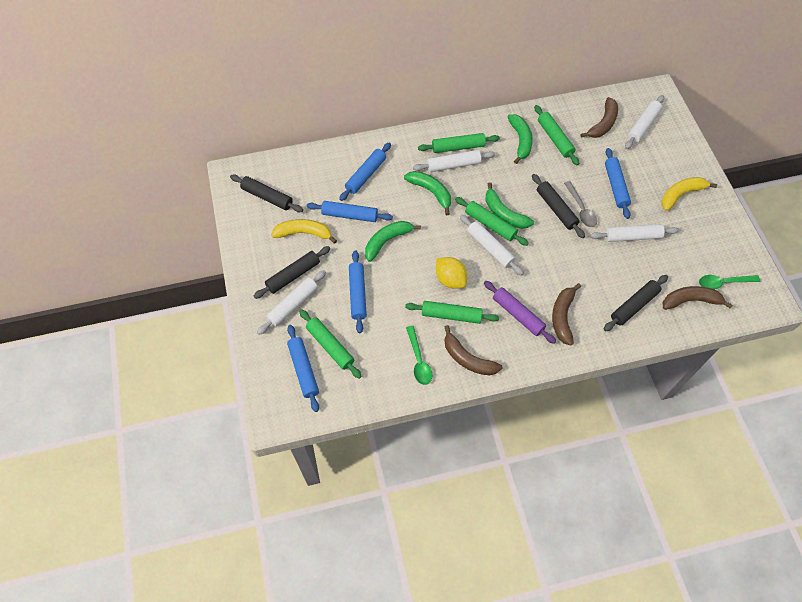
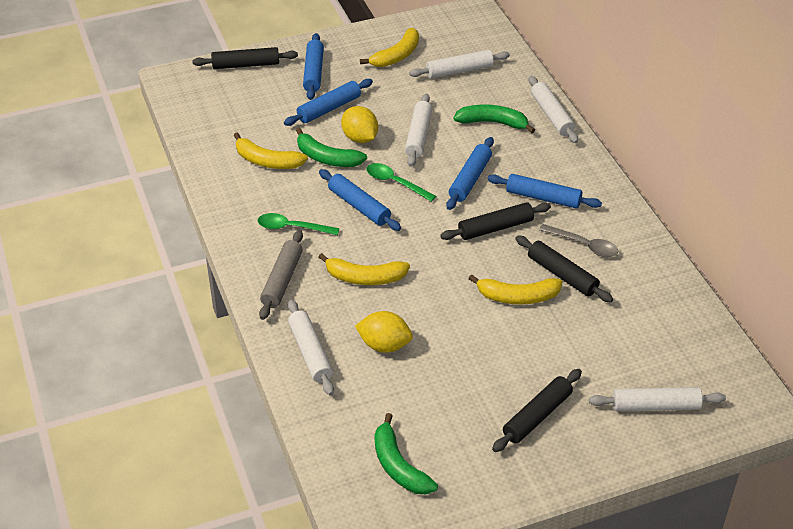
brown banana: 4 -> 0
green banana: 4 -> 3
green rolling pin: 5 -> 0
grey rolling pin: 0 -> 1
purple rolling pin: 1 -> 0
yellow banana: 2 -> 4
yellow lemon: 1 -> 2

